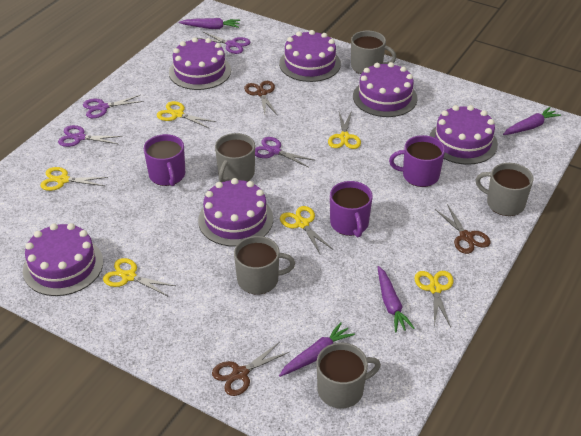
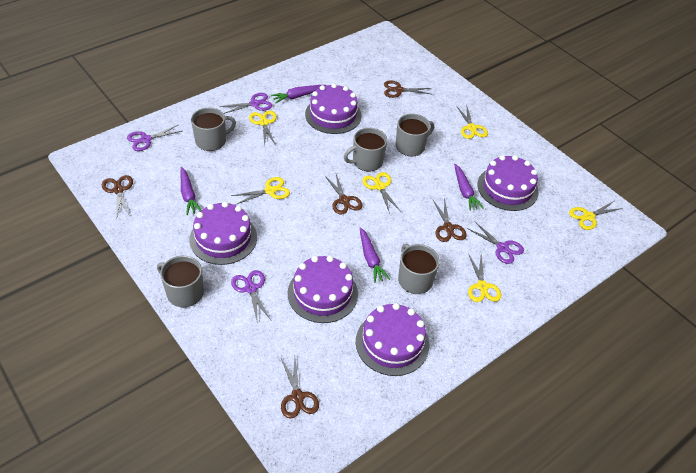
brown scissors: 3 -> 5
purple cake: 6 -> 5
purple mug: 3 -> 0

